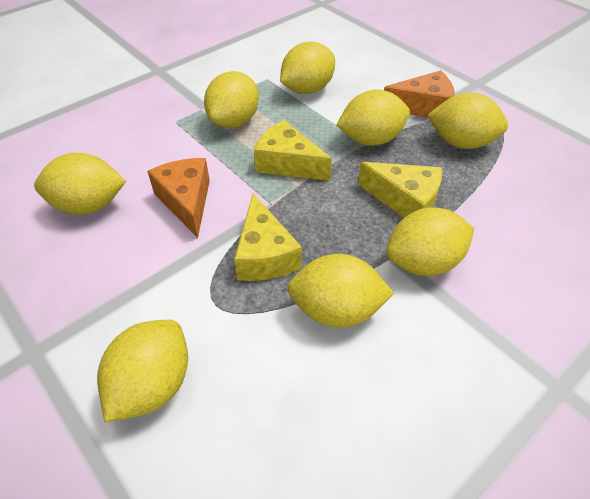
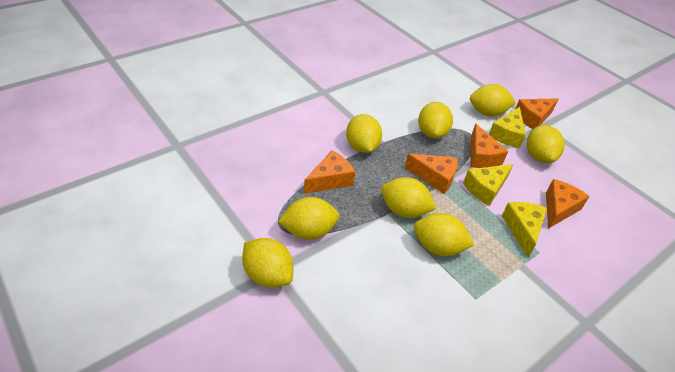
orange cheese: 2 -> 5

